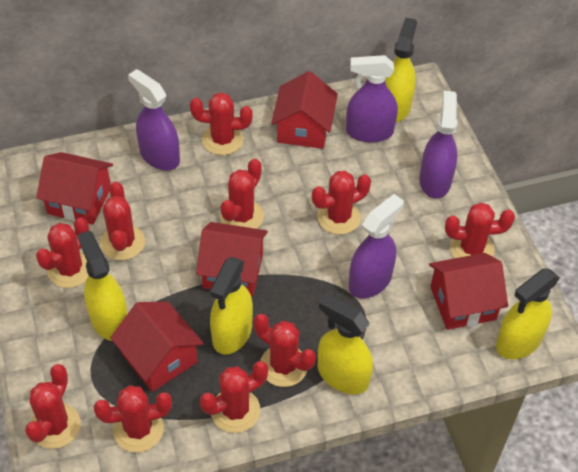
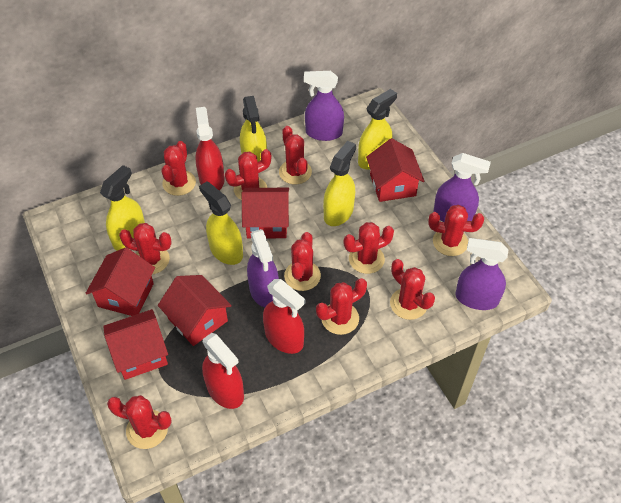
red spray bottle: 0 -> 3

